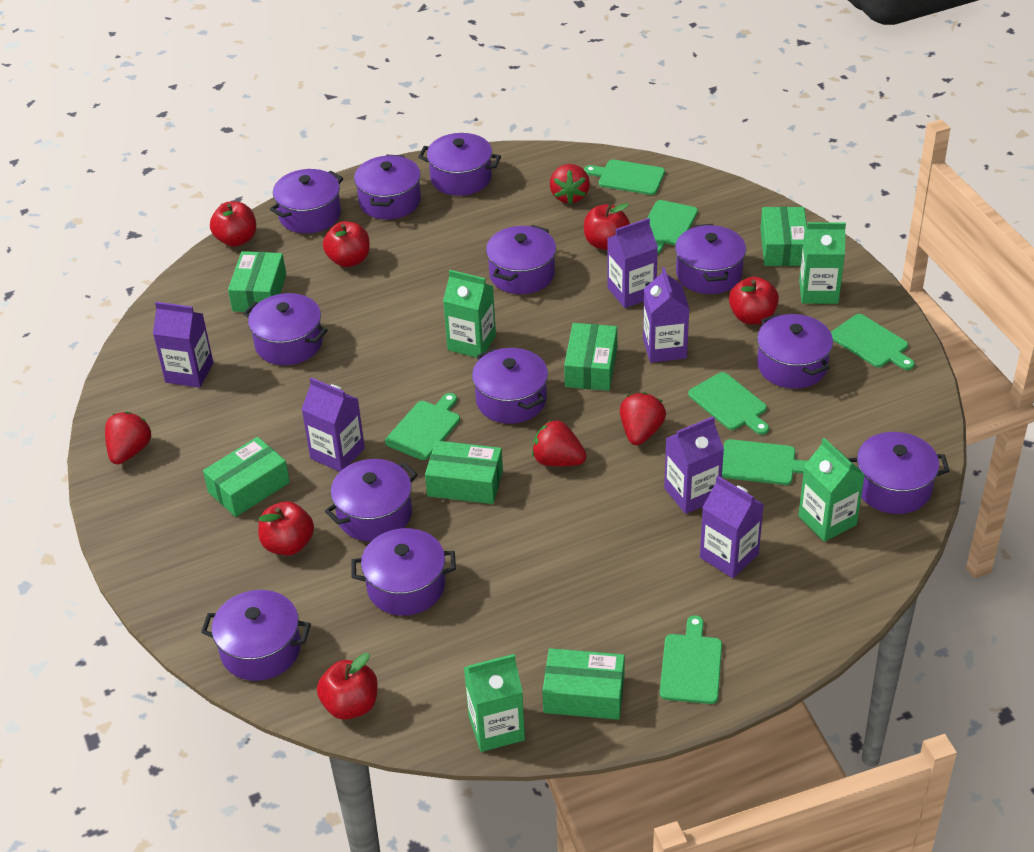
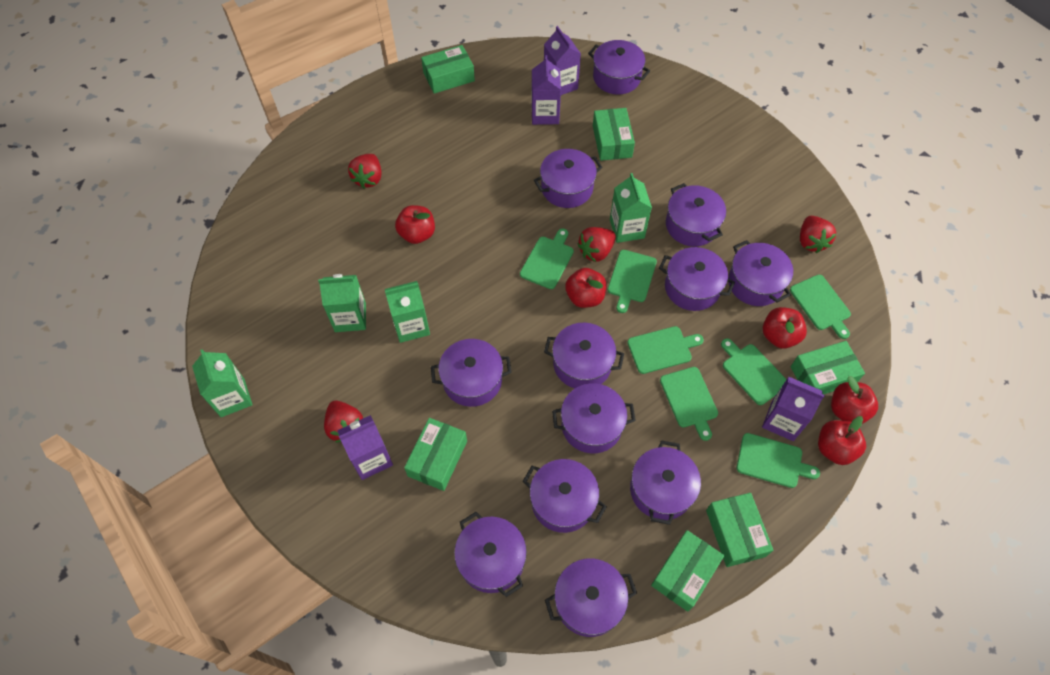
purple carton: 6 -> 4
red apple: 6 -> 5

